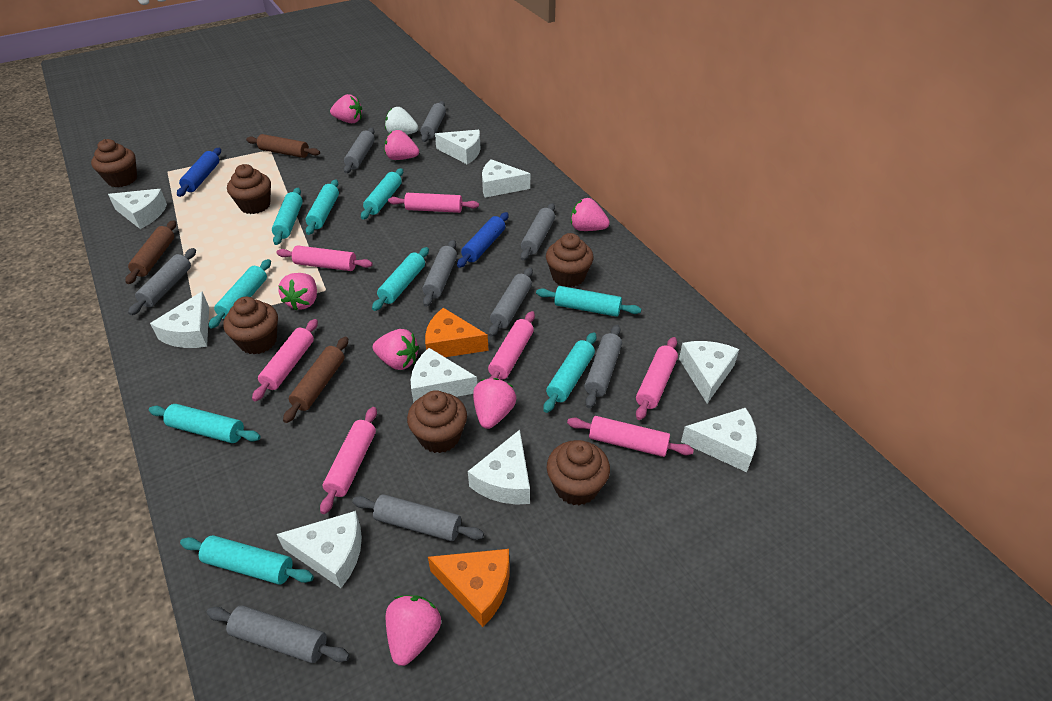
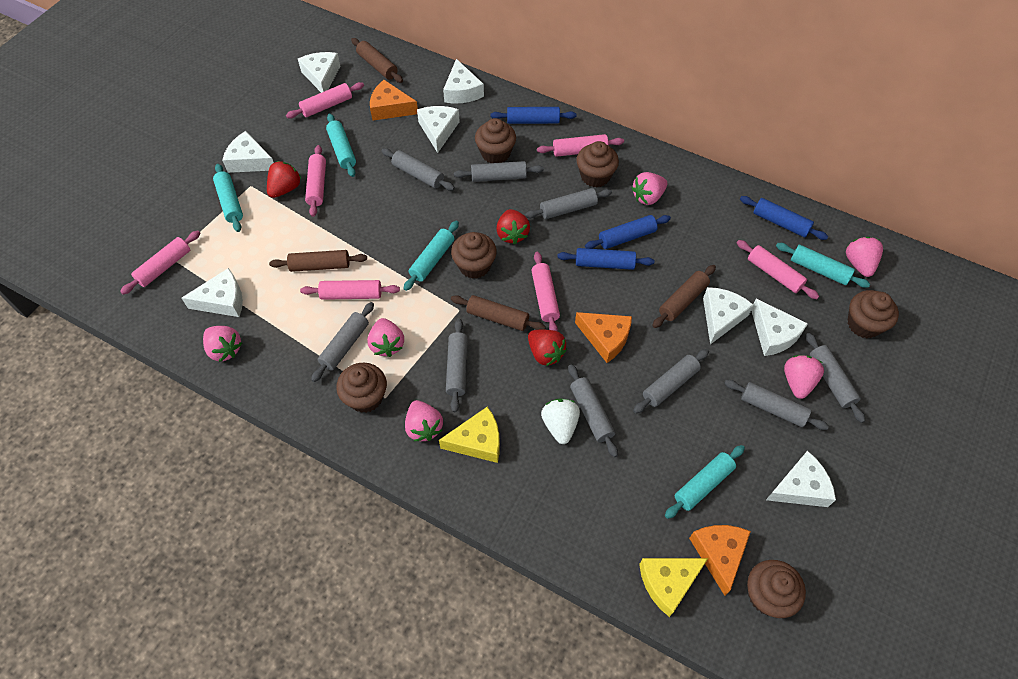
blue rolling pin: 2 -> 4
brown rolling pin: 3 -> 4
orange cheese: 2 -> 3
pink strawberry: 7 -> 6
red strawberry: 0 -> 3
turquoise rolling pin: 9 -> 5
white cheese: 9 -> 8
yellow cheese: 0 -> 2

